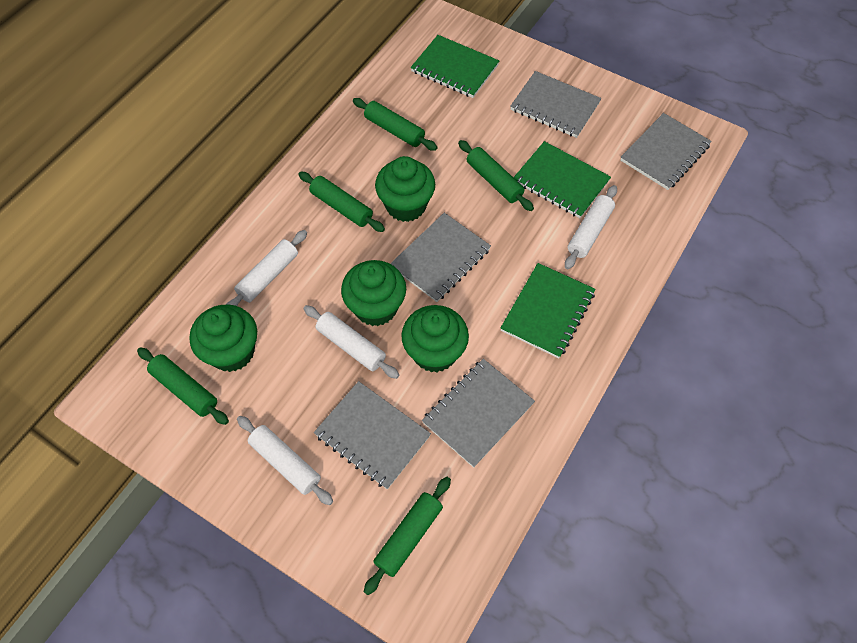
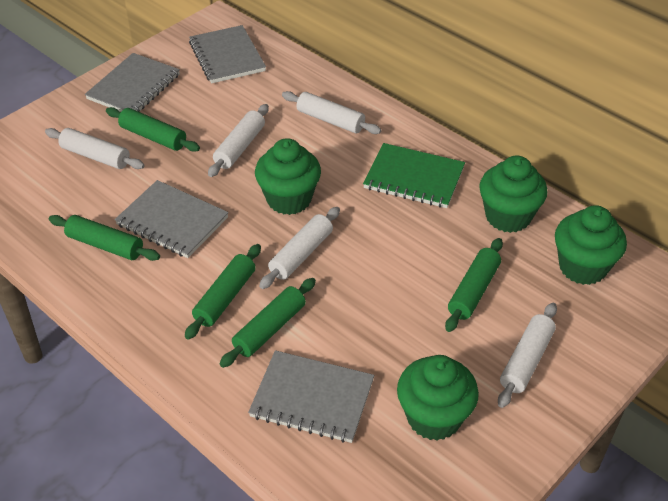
green notebook: 3 -> 1
grey notebook: 5 -> 4
white rolling pin: 4 -> 5

